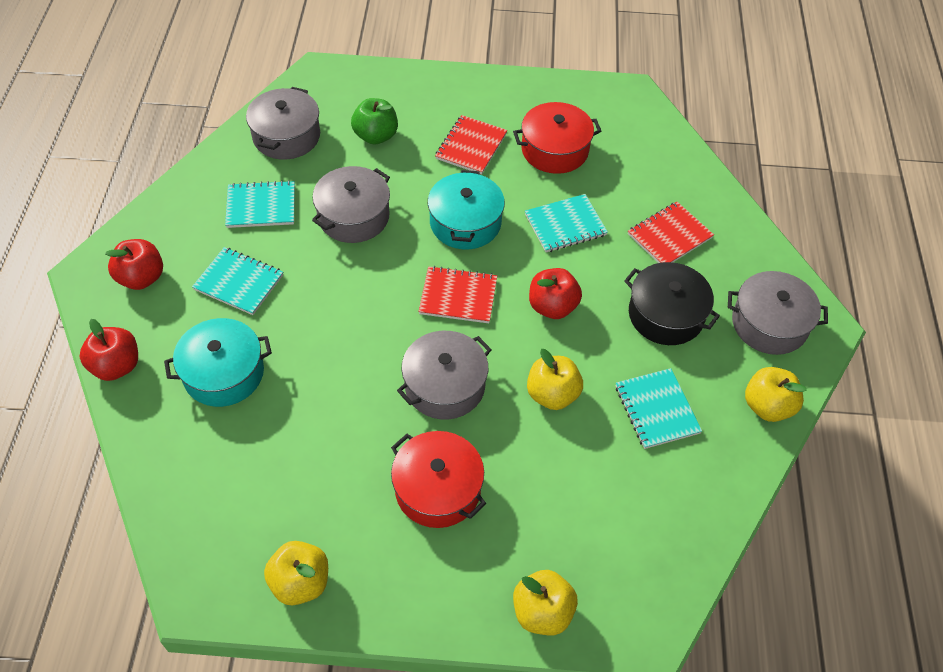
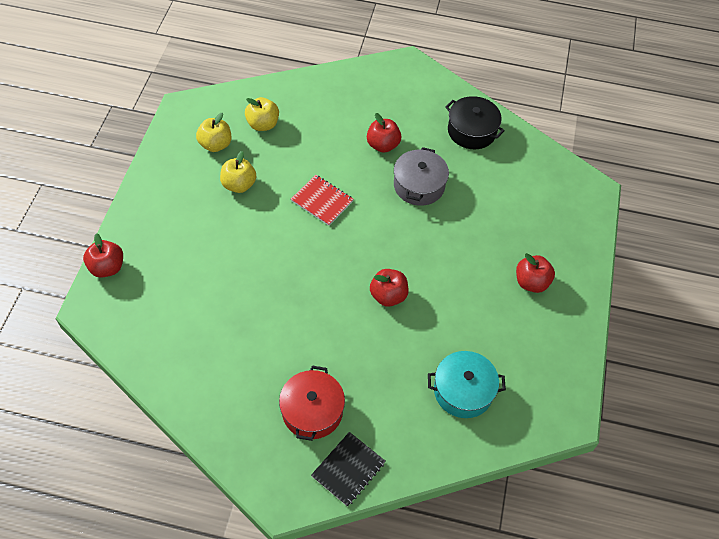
black notebook: 0 -> 1
green apple: 1 -> 0
grey pot: 4 -> 1
red apple: 3 -> 4
red notebook: 3 -> 1
red pot: 2 -> 1
turquoise notebook: 4 -> 0
turquoise pot: 2 -> 1
yellow apple: 4 -> 3

